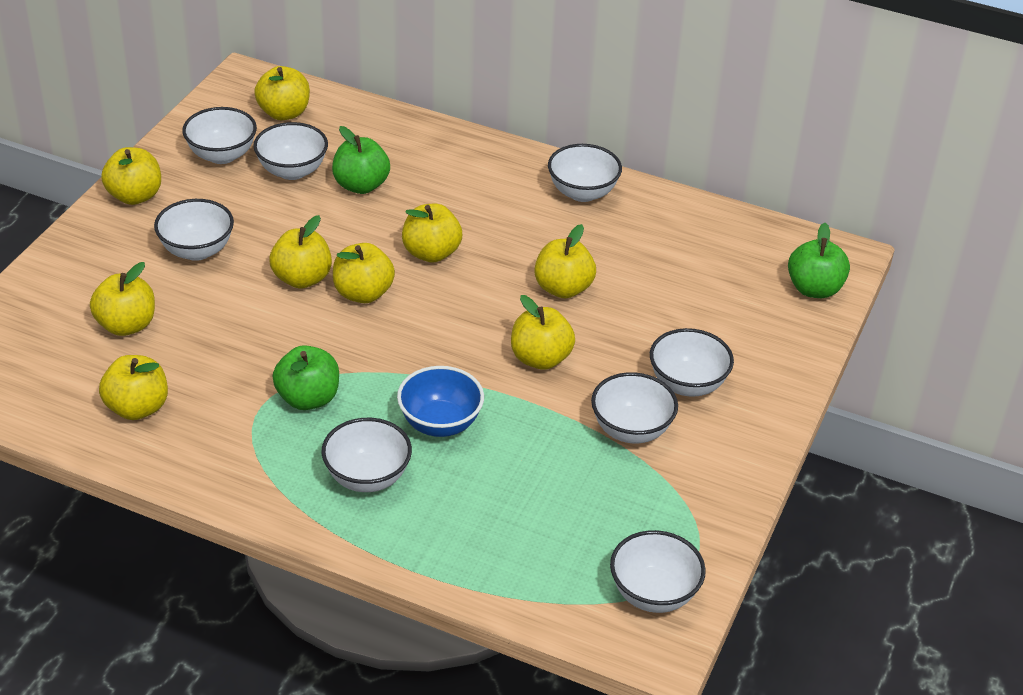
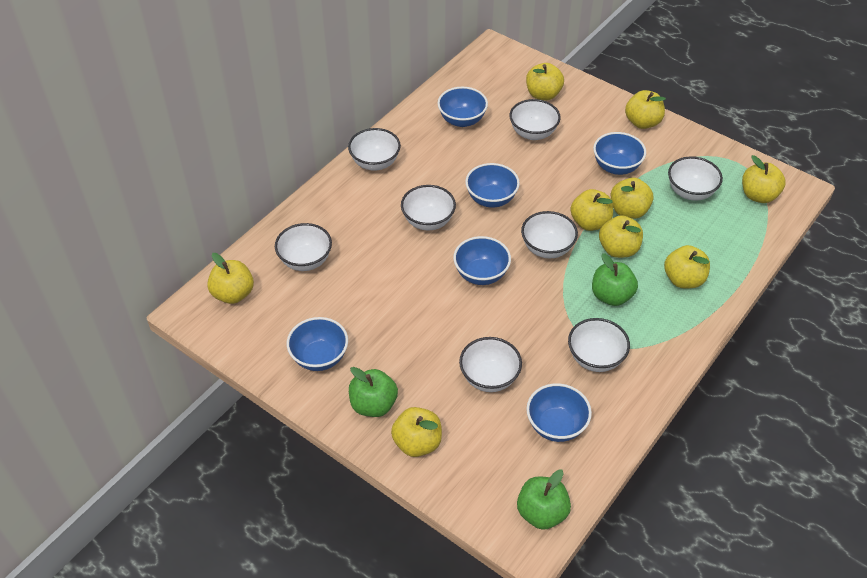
blue bowl: 1 -> 6

